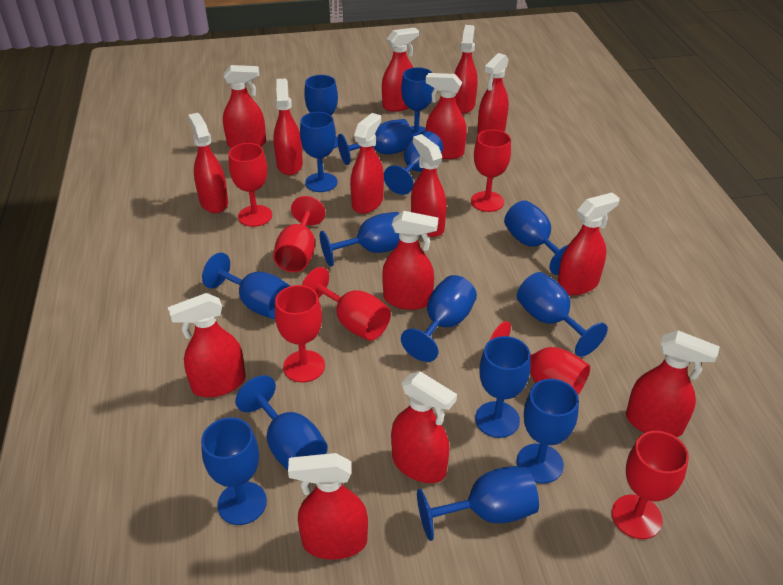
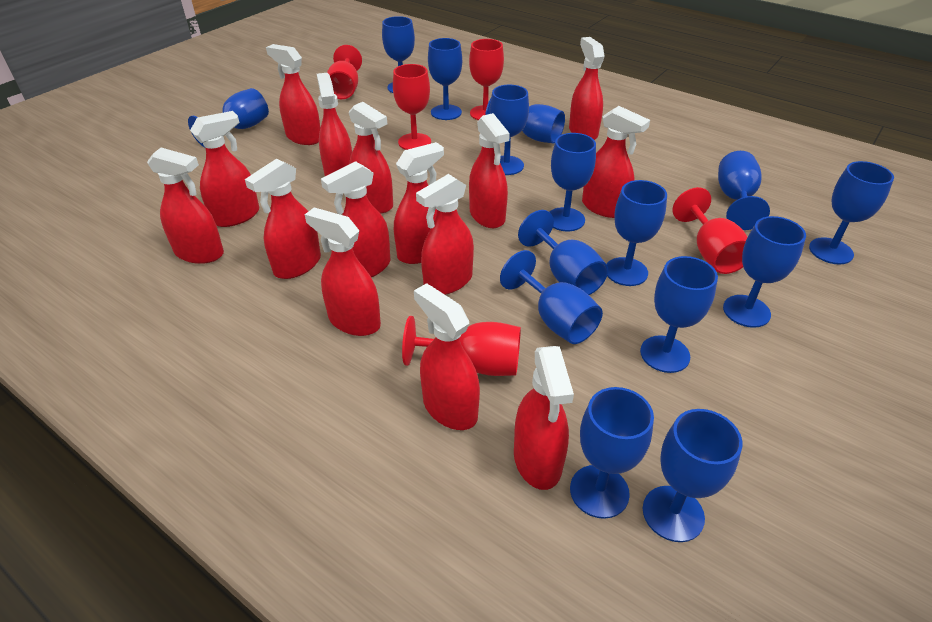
red goblet: 7 -> 5

